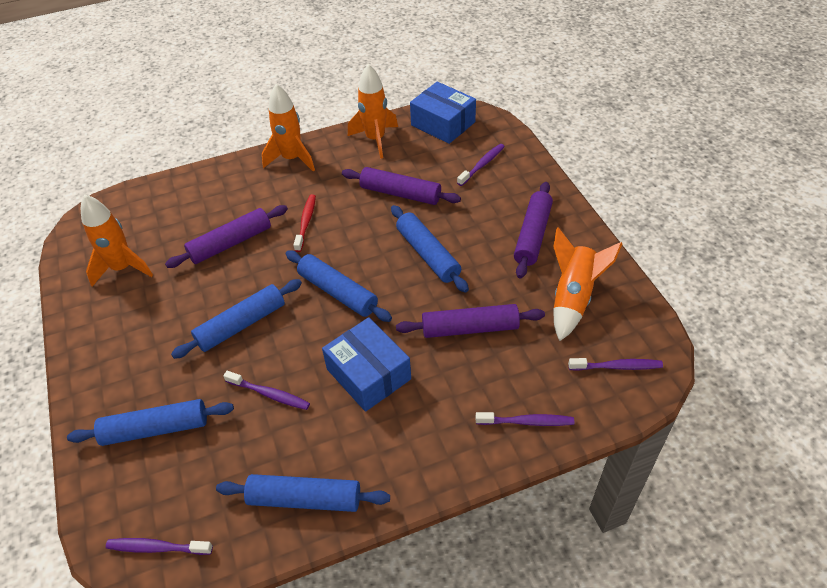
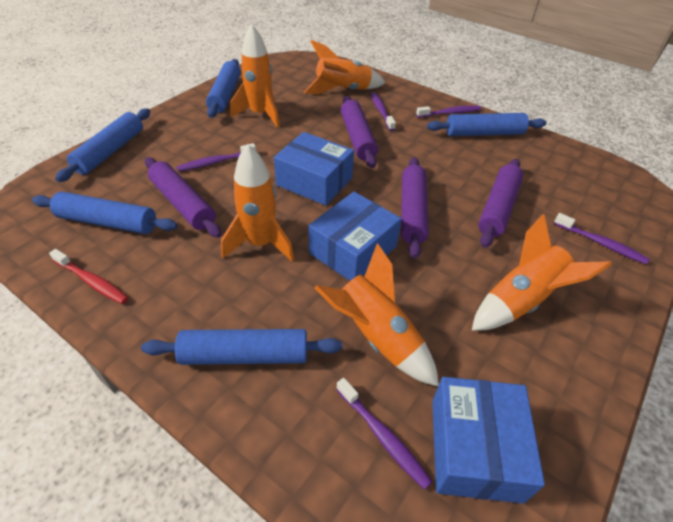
blue box: 2 -> 3
orange rocket: 4 -> 5

